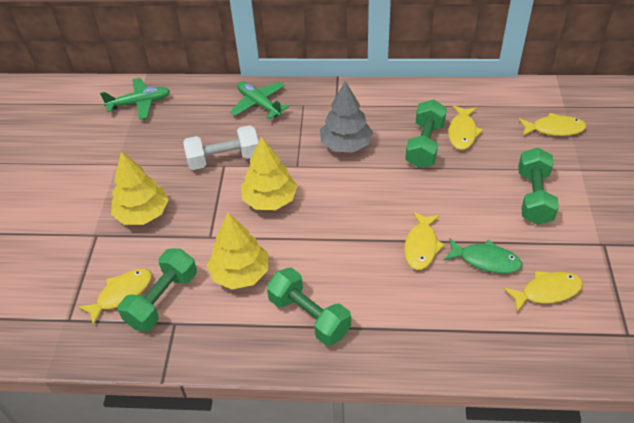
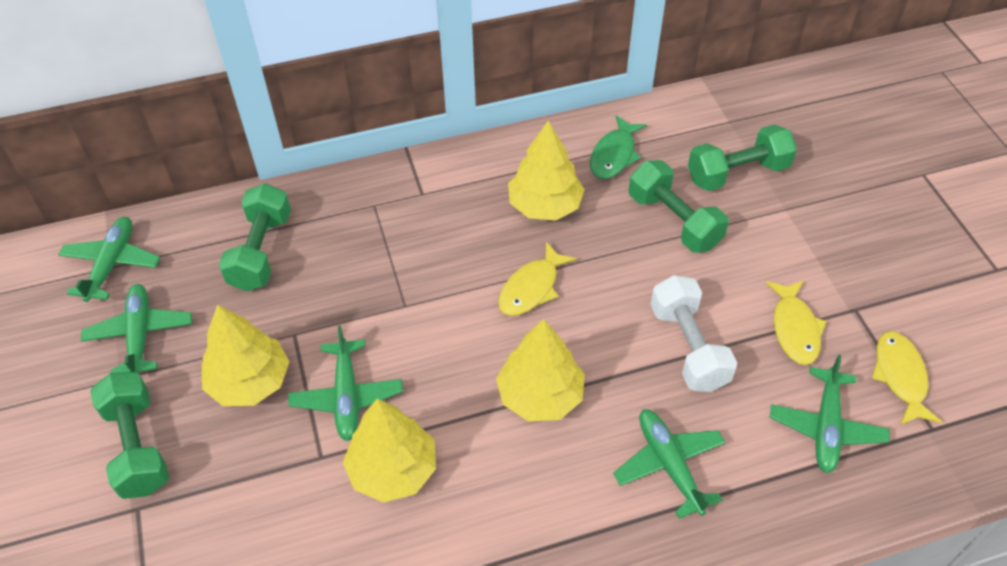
green plane: 2 -> 5
grey tree: 1 -> 0
yellow fish: 5 -> 3
yellow tree: 3 -> 4

